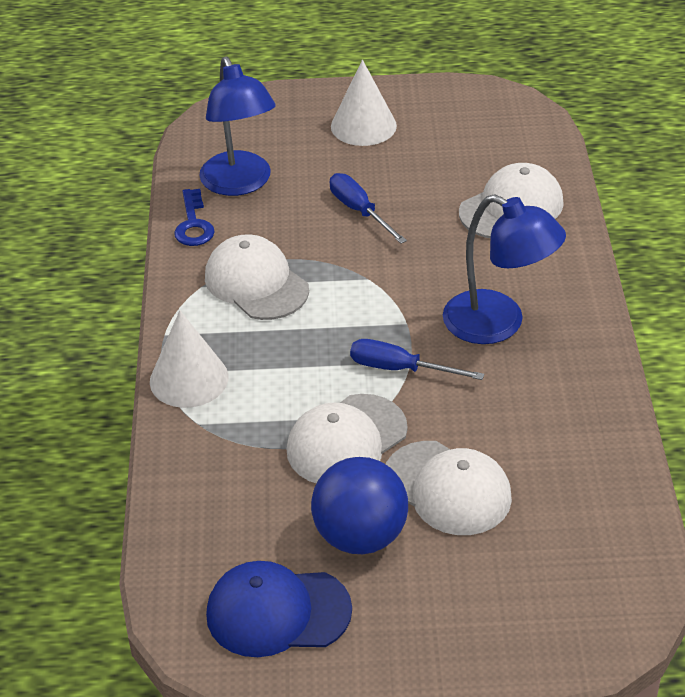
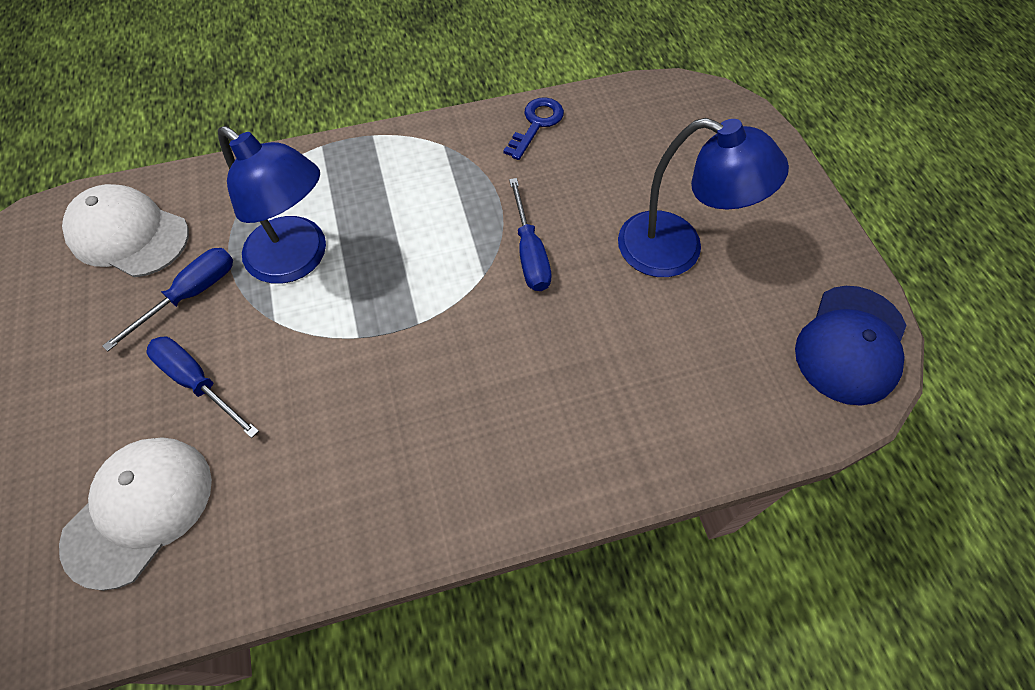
blue ball: 1 -> 0
blue screwdriver: 2 -> 3
white cap: 4 -> 2
white cone: 2 -> 0

